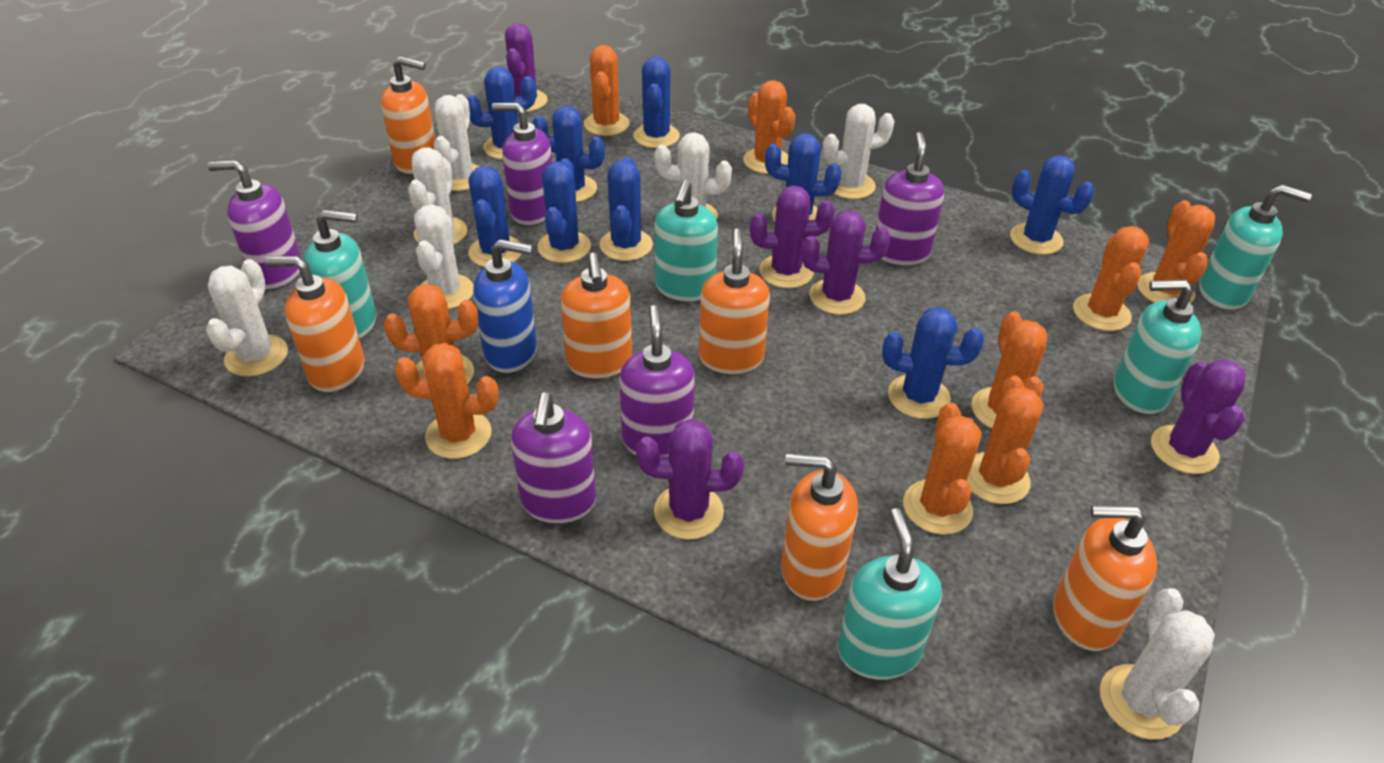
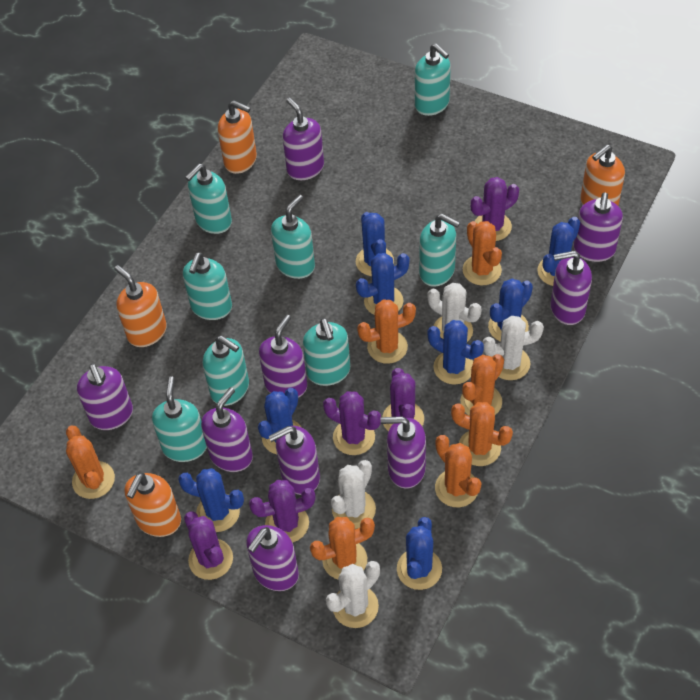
blue cactus: 9 -> 8
blue soap dispenser: 1 -> 0
orange cactus: 9 -> 7
orange soap dispenser: 6 -> 4
purple soap dispenser: 5 -> 9
turquoise soap dispenser: 5 -> 8
white cactus: 7 -> 4

